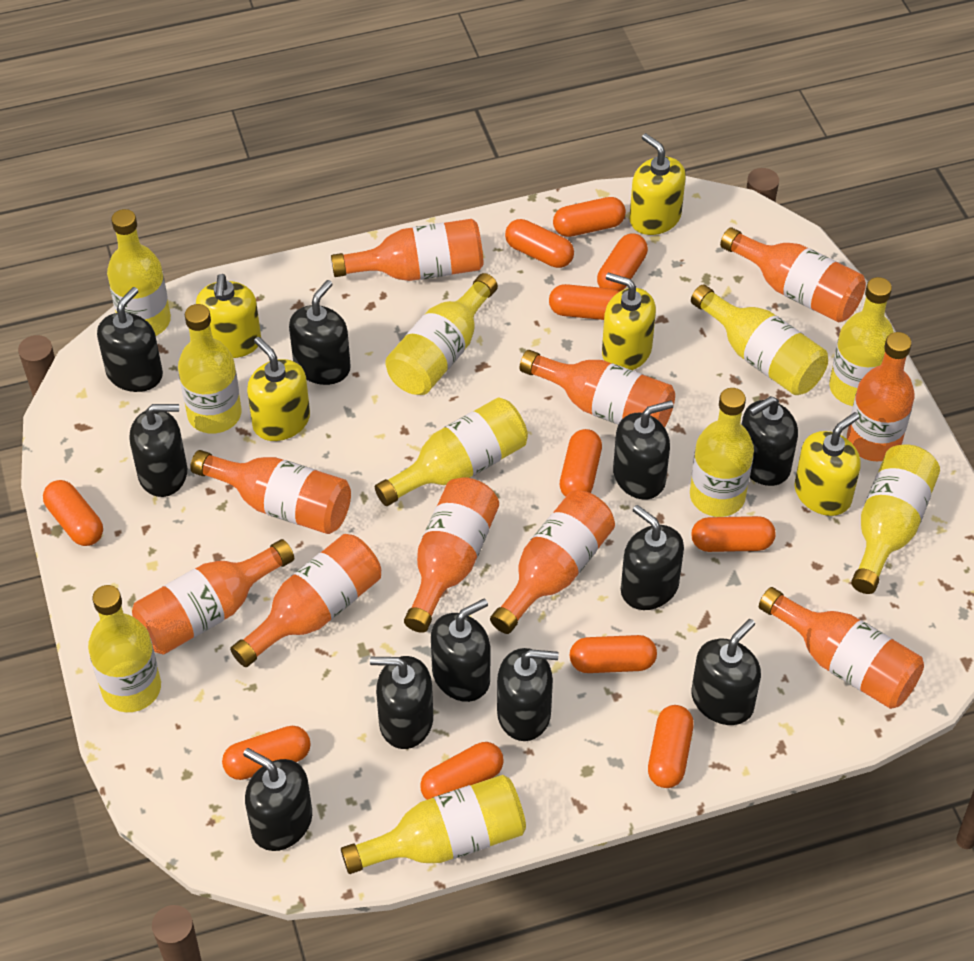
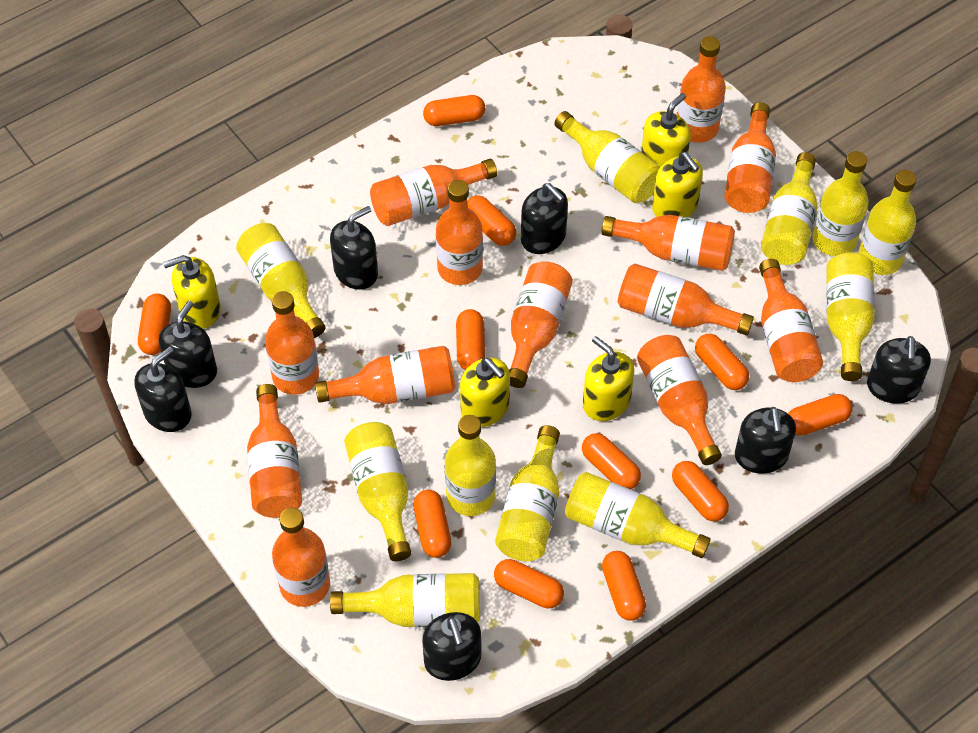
black soap dispenser: 11 -> 7
orange bottle: 10 -> 13
yellow bottle: 10 -> 11

